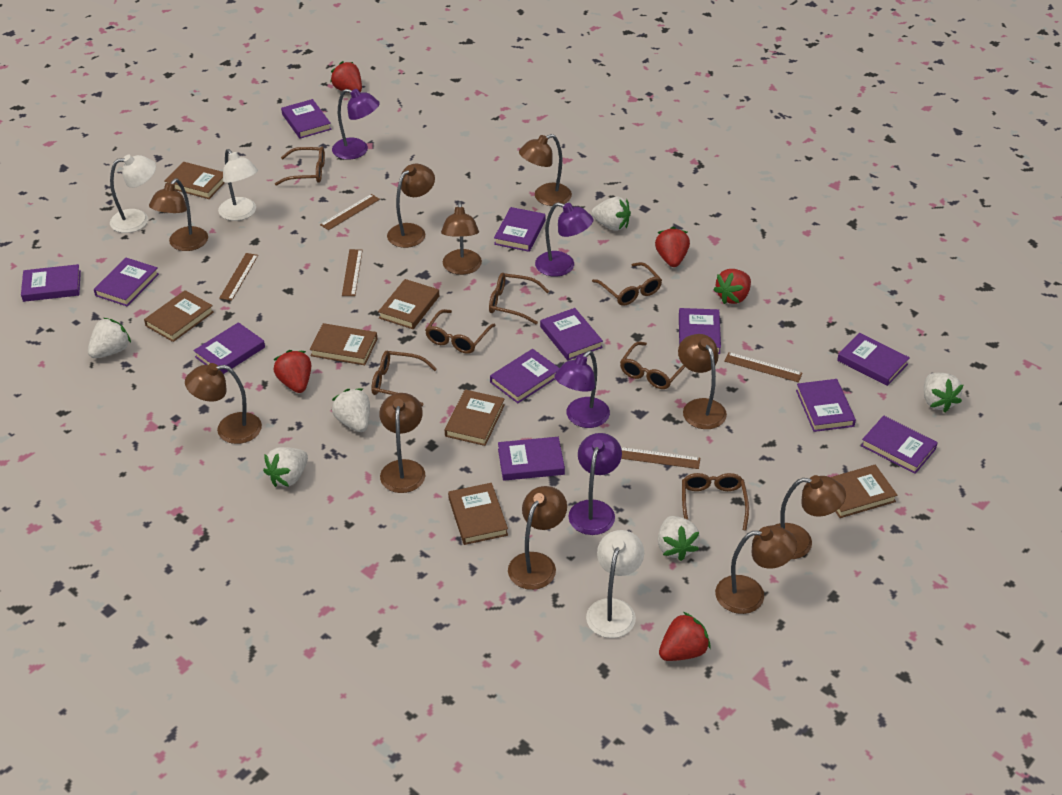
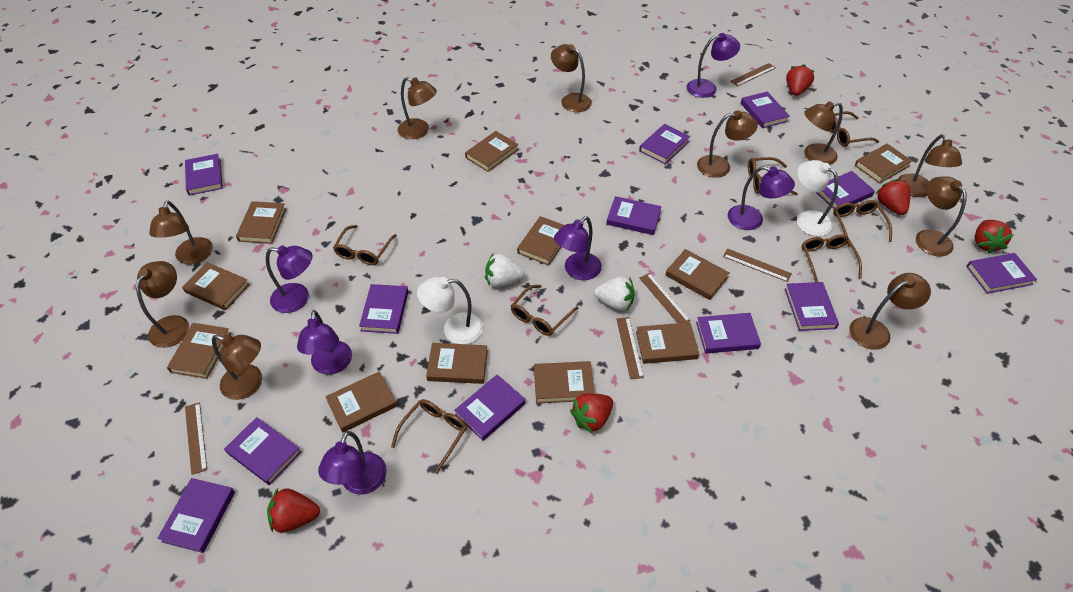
brown book: 7 -> 11
purple lamp: 4 -> 6
white lamp: 3 -> 2
white strawberry: 6 -> 2

